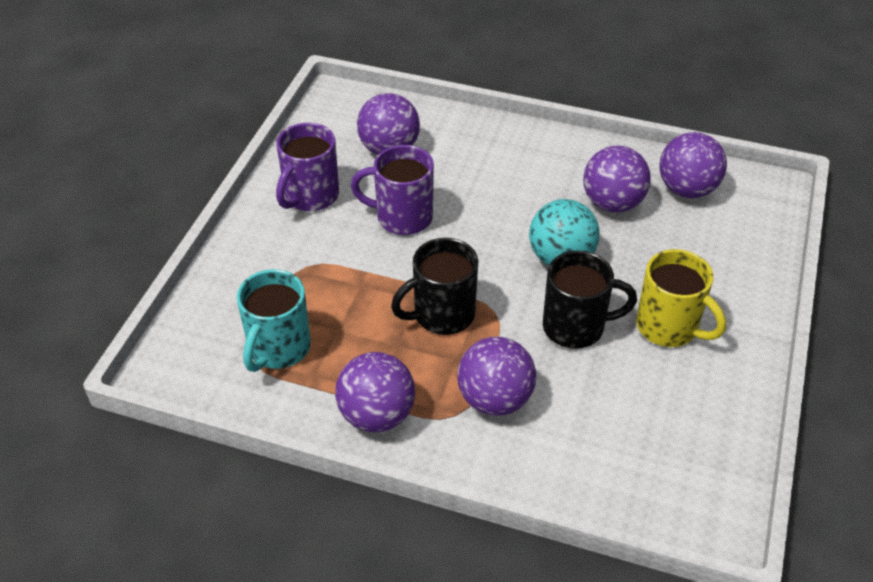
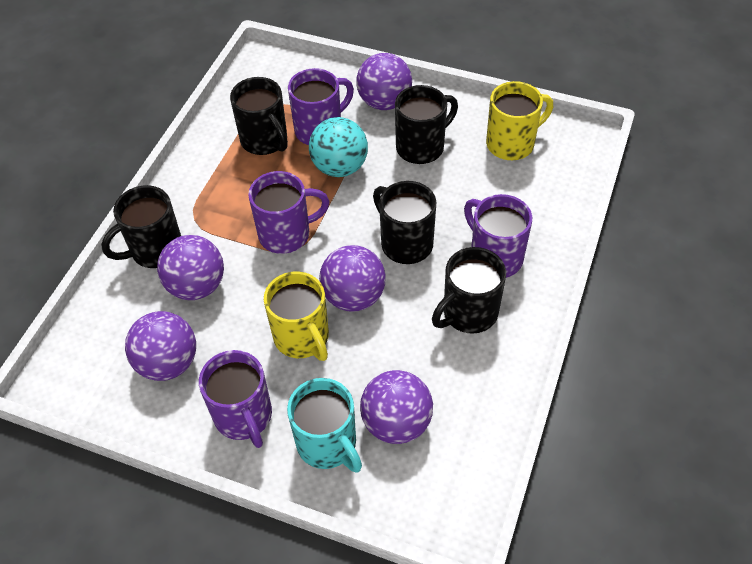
black mug: 2 -> 5
purple mug: 2 -> 4
yellow mug: 1 -> 2

